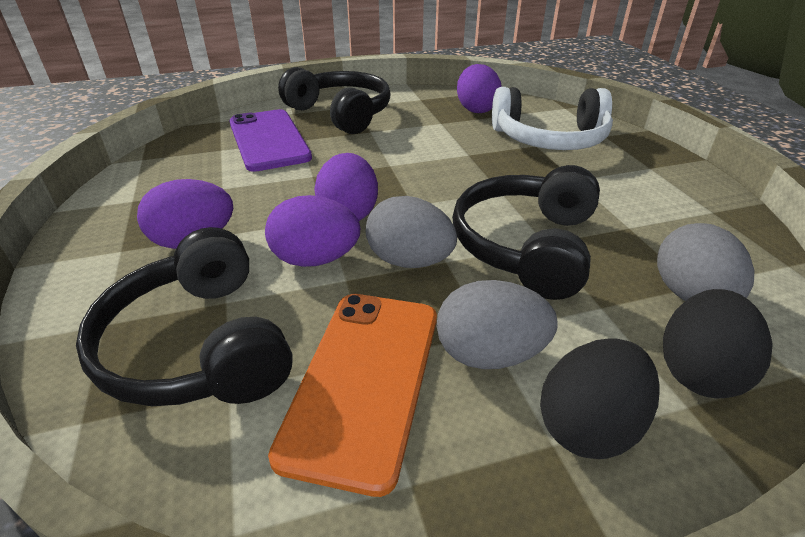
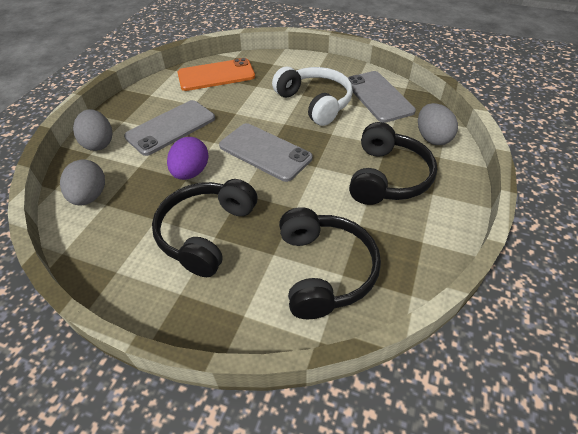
black egg: 2 -> 0
grey phone: 0 -> 3
purple egg: 4 -> 1
purple phone: 1 -> 0

